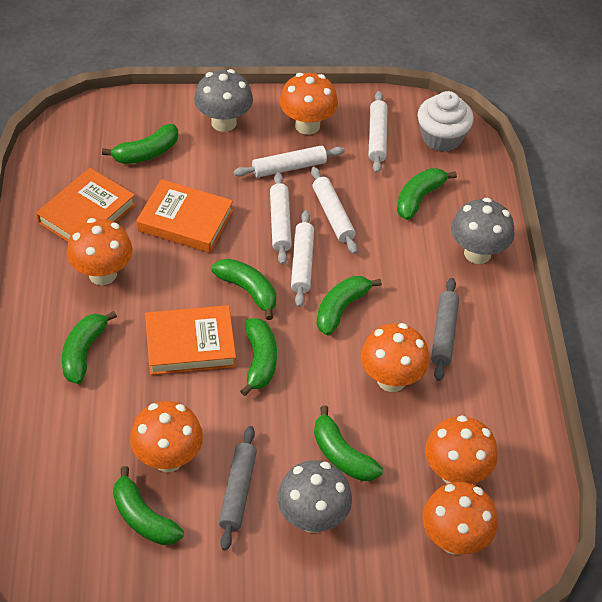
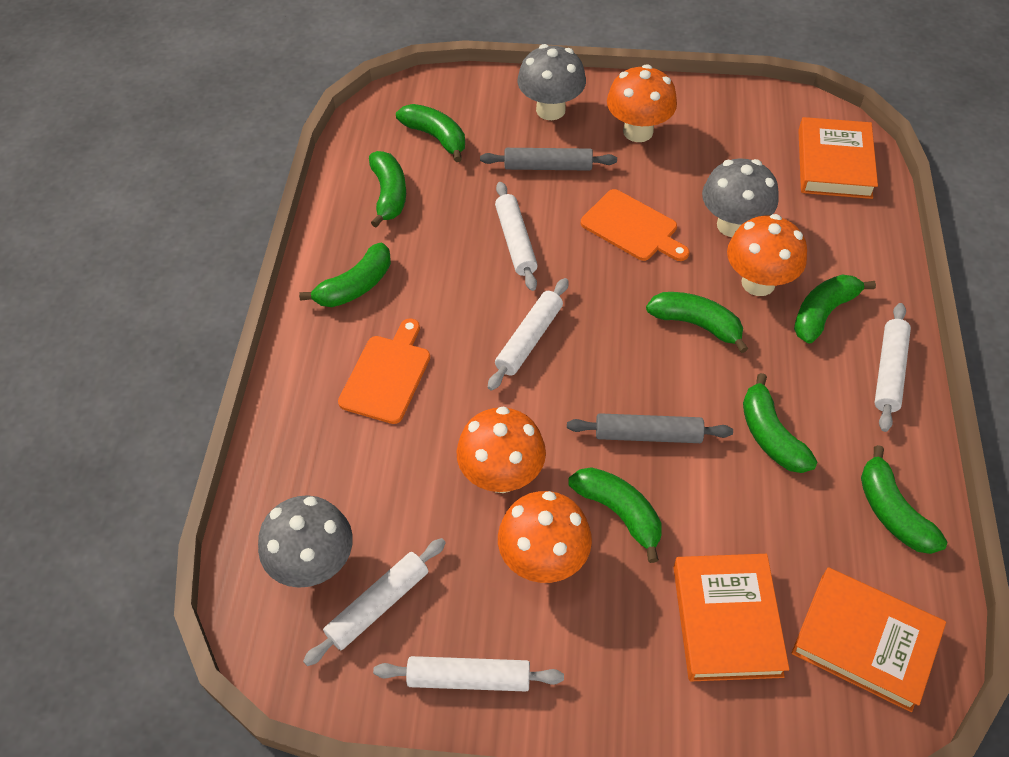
orange cutting board: 0 -> 2
orange mushroom: 6 -> 4
white cupcake: 1 -> 0

